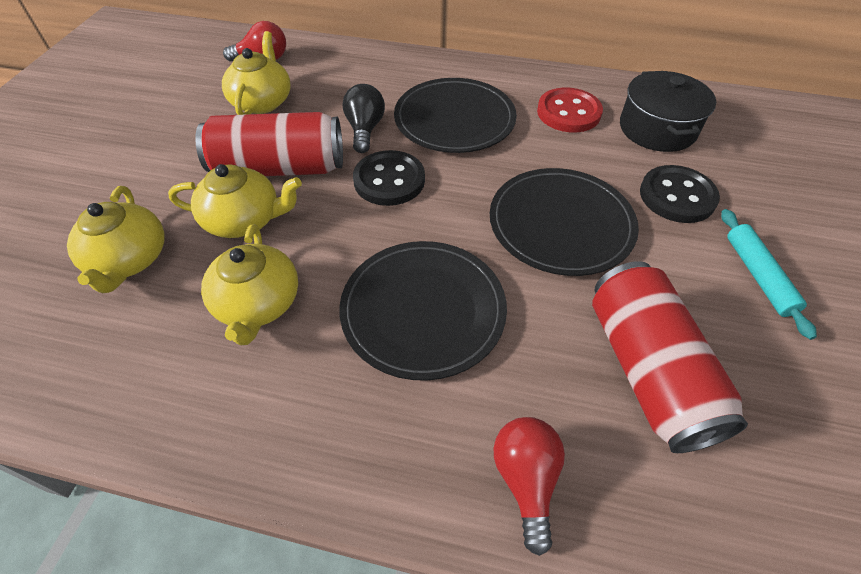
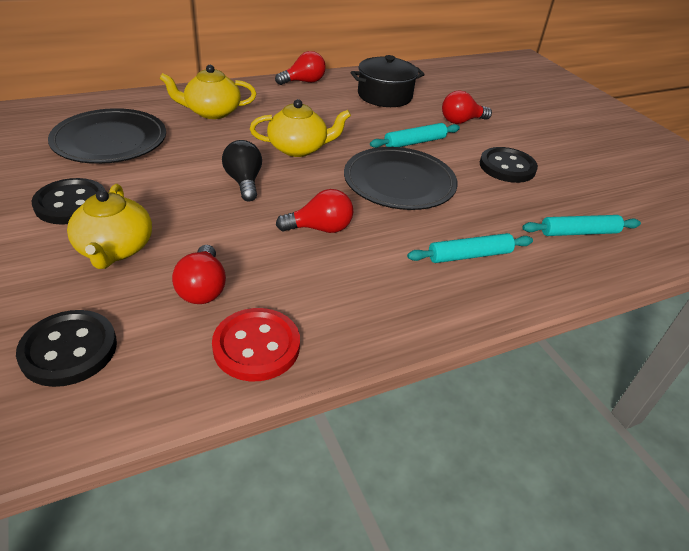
black button: 2 -> 3
black plate: 3 -> 2
red can: 2 -> 0
red light bulb: 2 -> 4
turquoise rolling pin: 1 -> 3
yellow teapot: 4 -> 3

